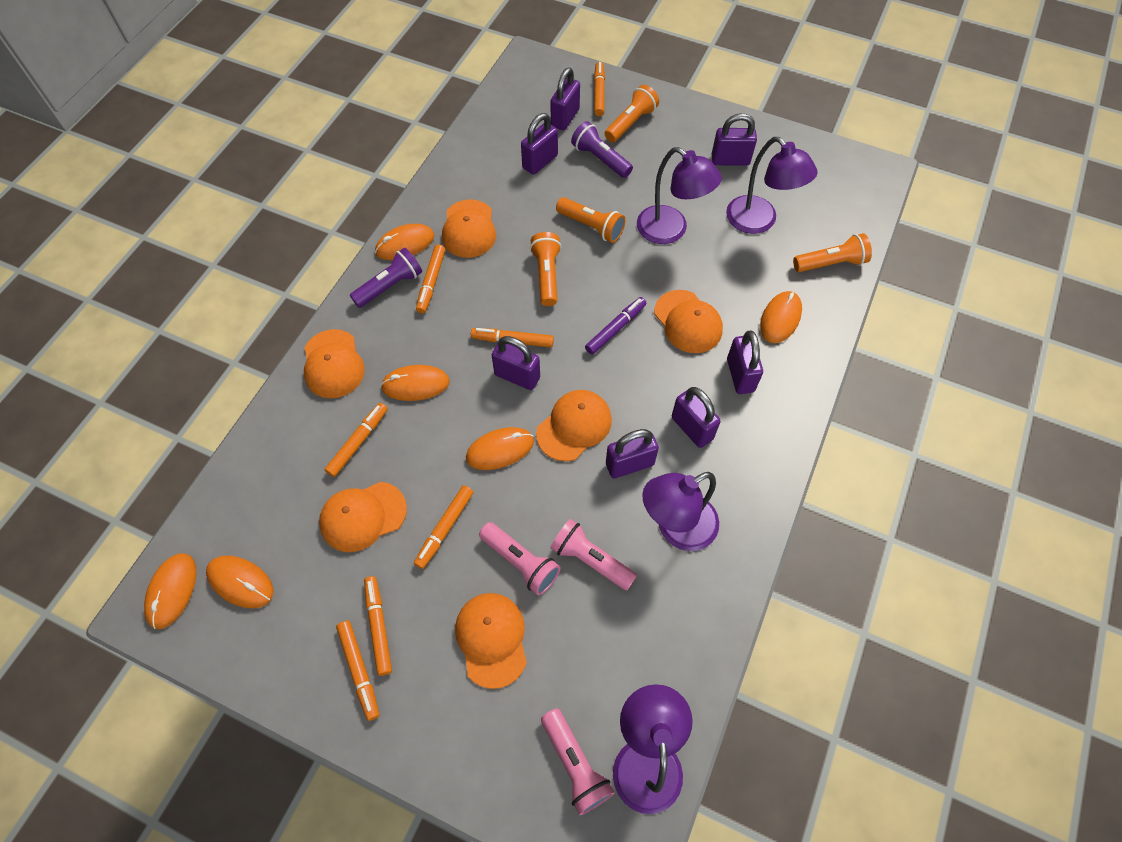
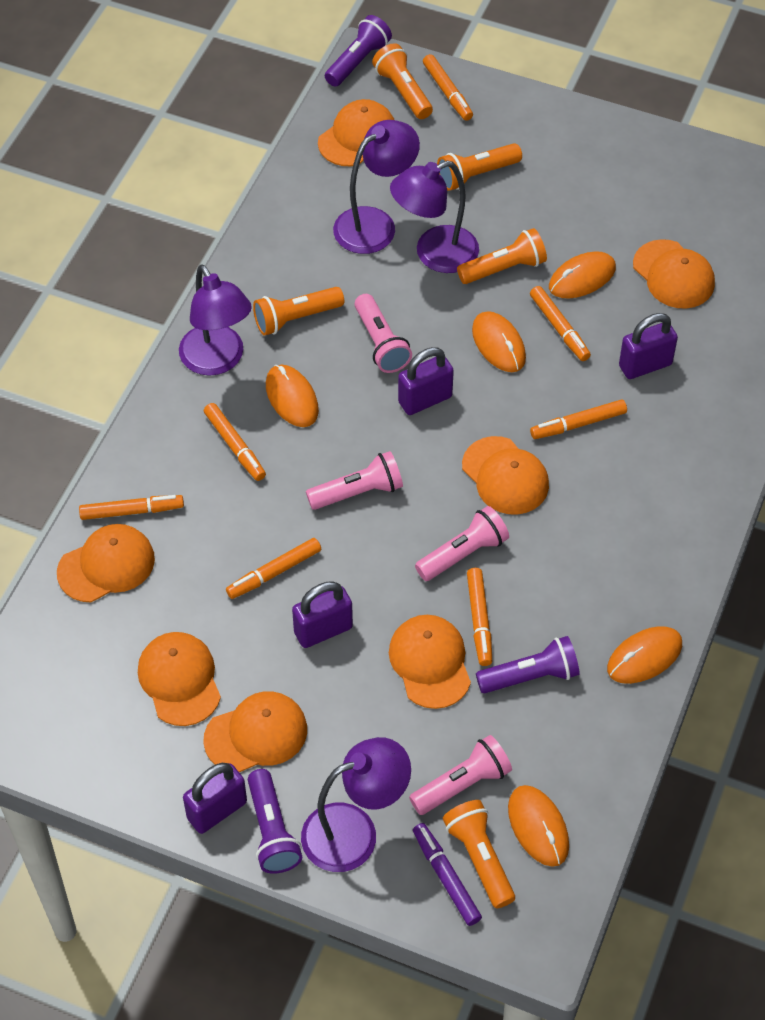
orange cap: 6 -> 7
orange flashlight: 4 -> 5
orange mouse: 6 -> 5
pink flashlight: 3 -> 4
purple flashlight: 2 -> 3
purple padlock: 7 -> 4

